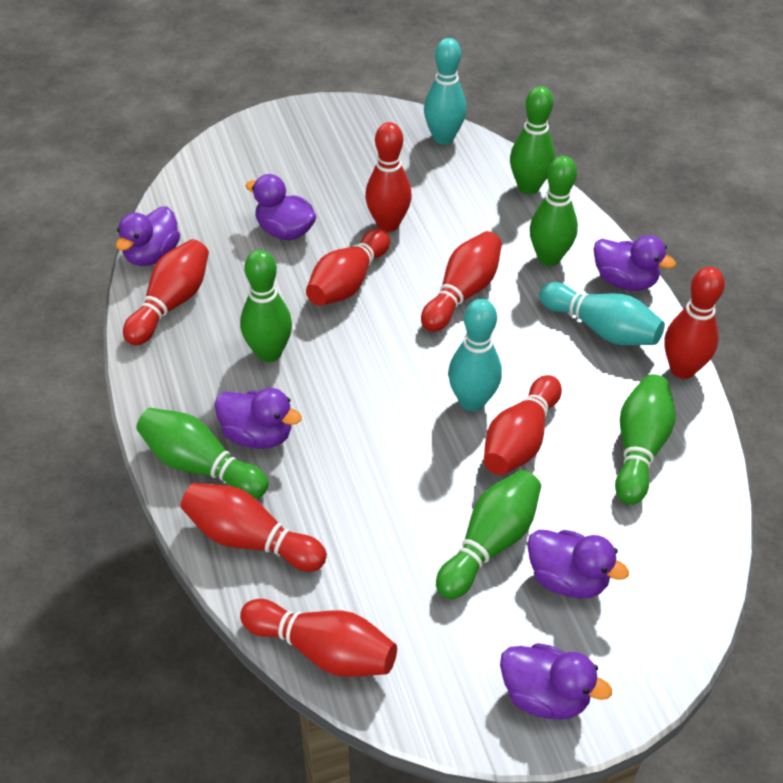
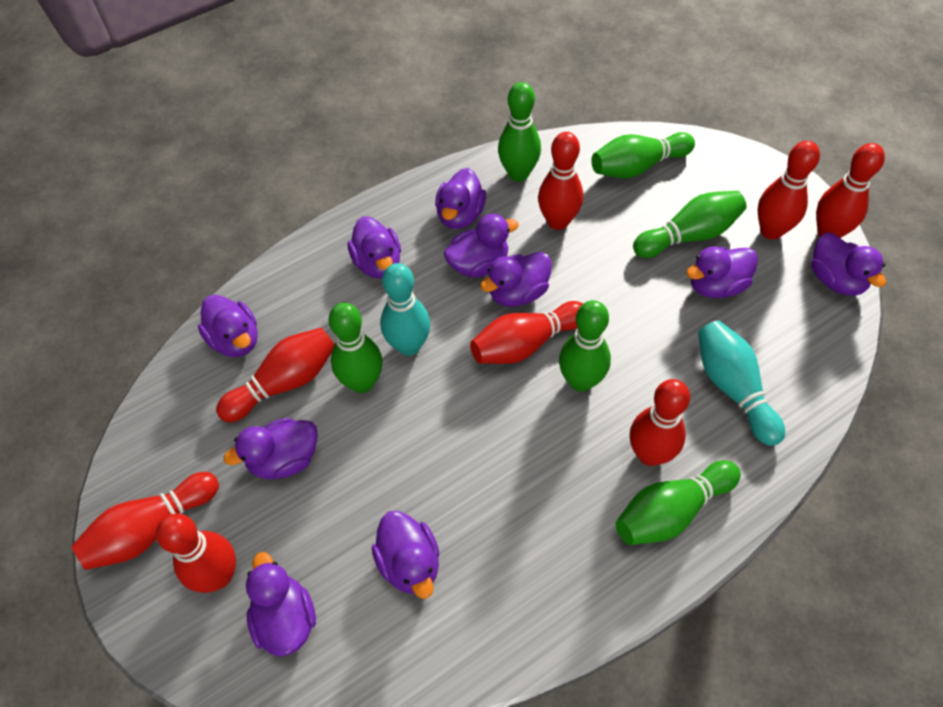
purple duck: 6 -> 10
turquoise bowling pin: 3 -> 2

